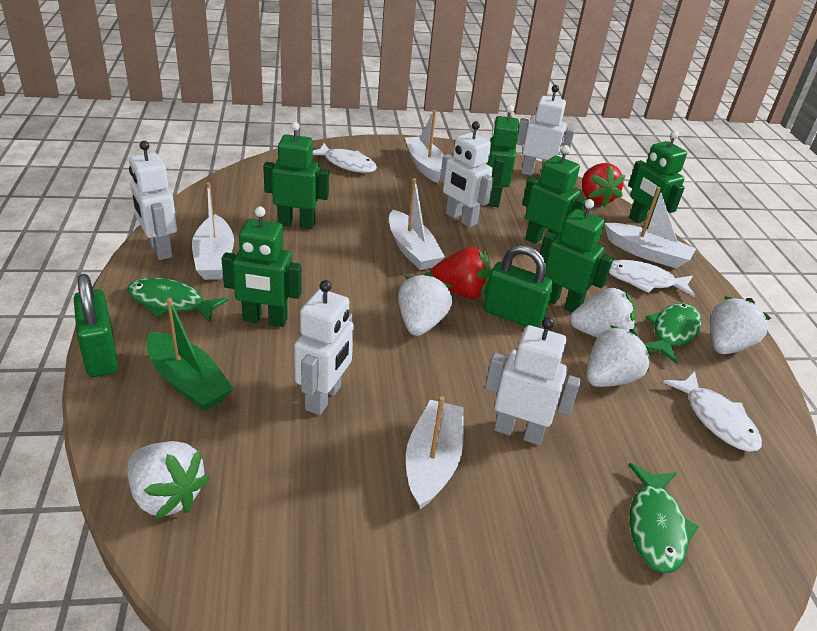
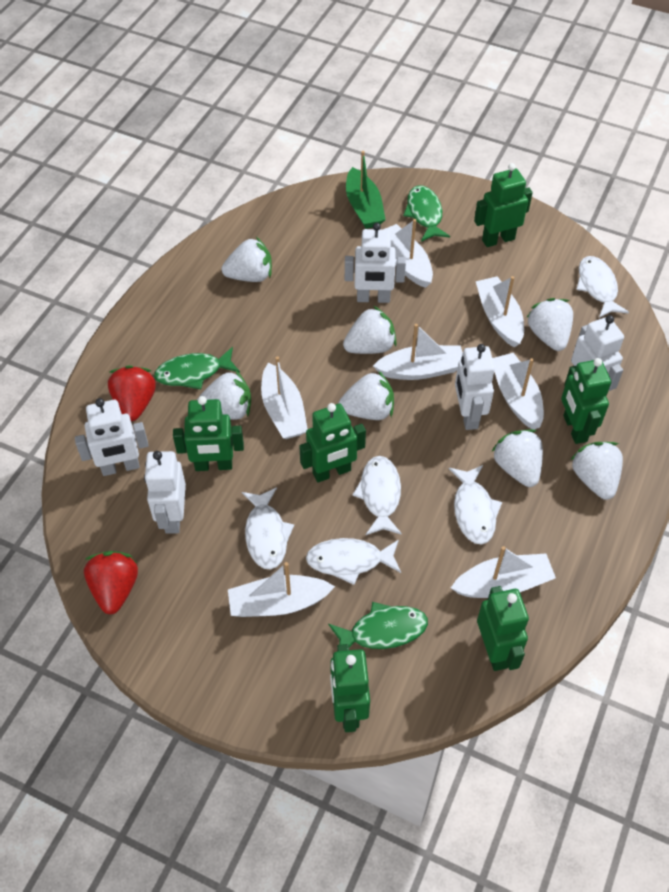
green padlock: 2 -> 0
white boat: 5 -> 7
white fish: 3 -> 5
white strawberry: 5 -> 7

